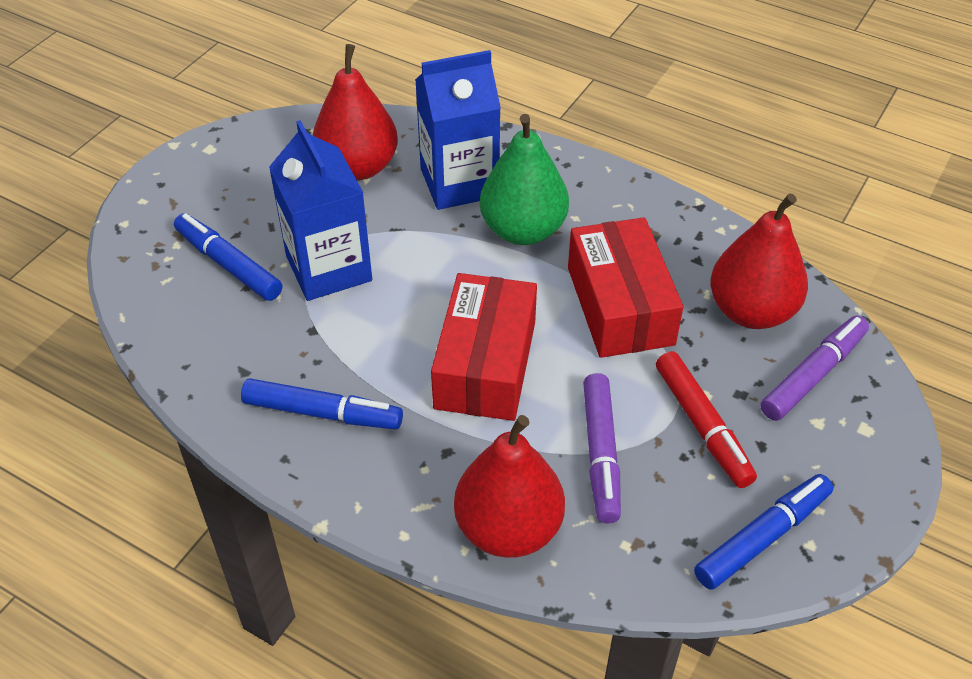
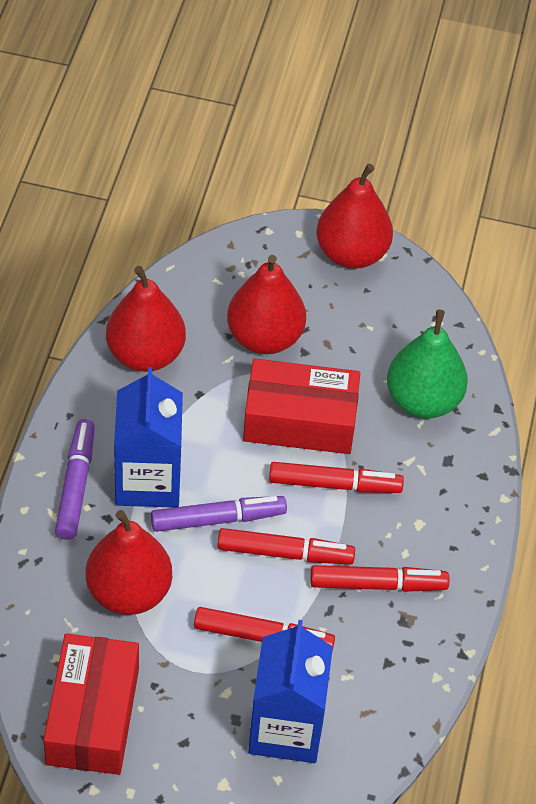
blue marker: 3 -> 0
red marker: 1 -> 4
red pear: 3 -> 4

